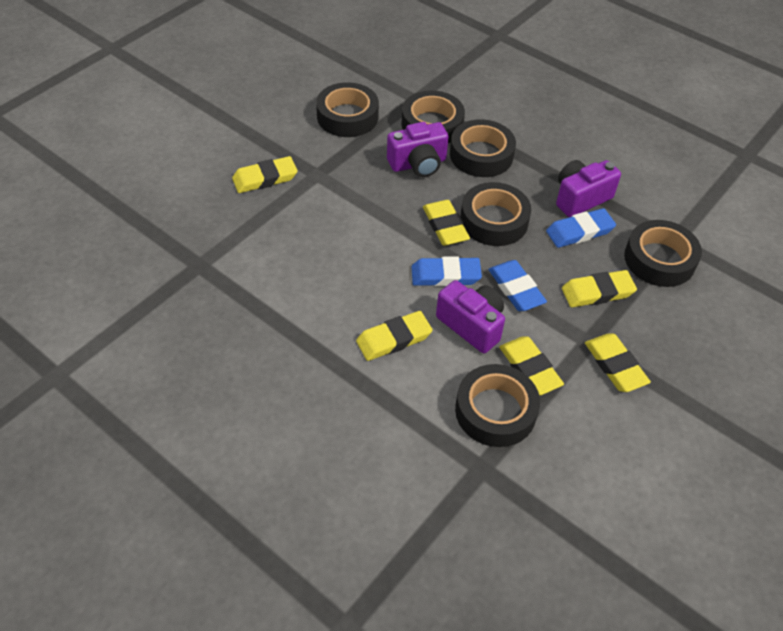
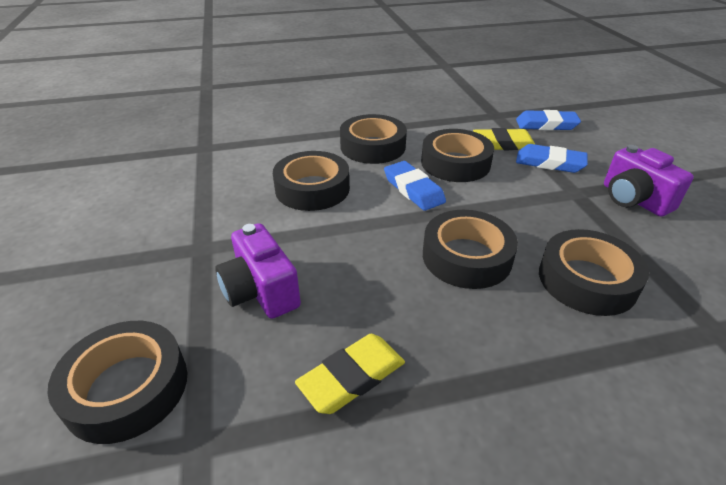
purple camera: 3 -> 2
yellow eraser: 6 -> 2

